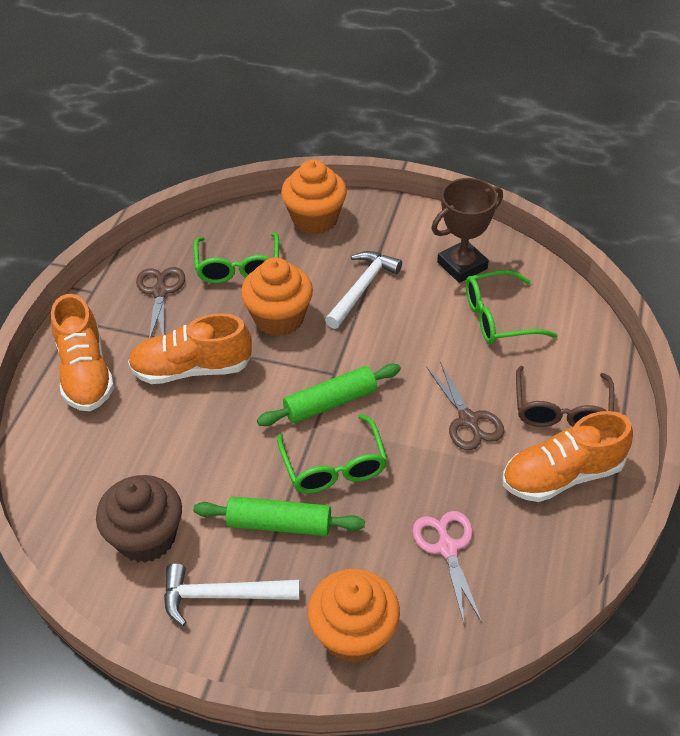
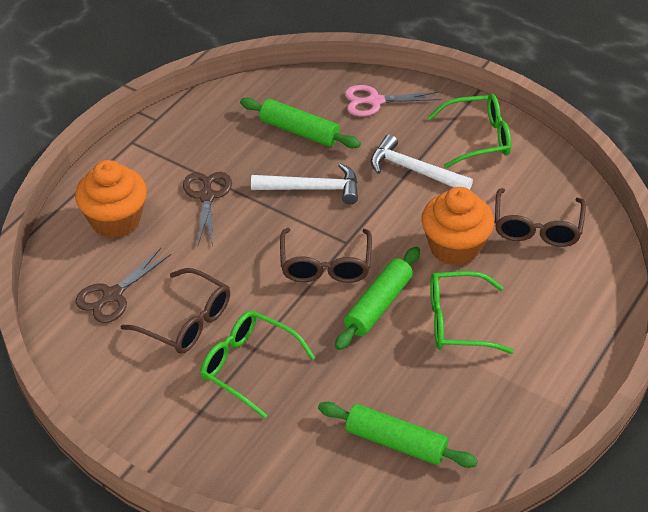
brown cupcake: 1 -> 0
brown glasses: 1 -> 3
brown trophy: 1 -> 0
green rolling pin: 2 -> 3
orange cupcake: 3 -> 2
orange shoe: 3 -> 0

